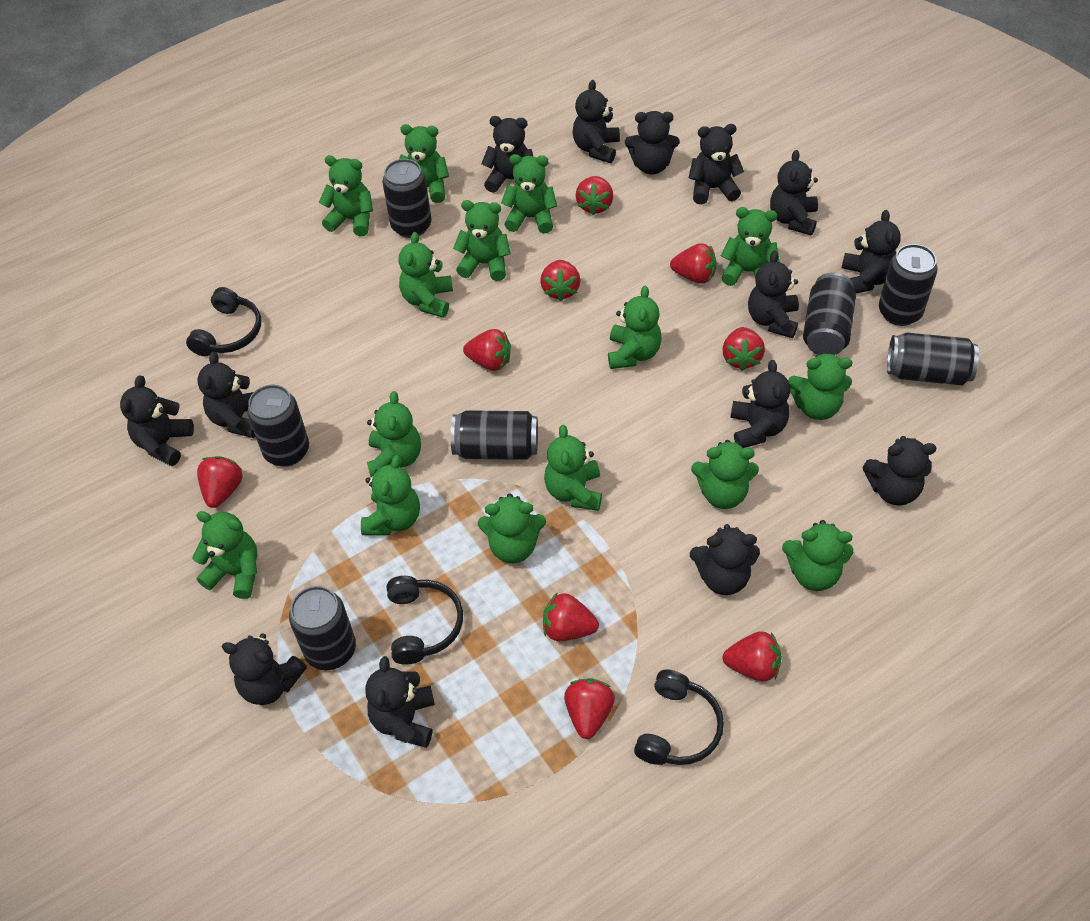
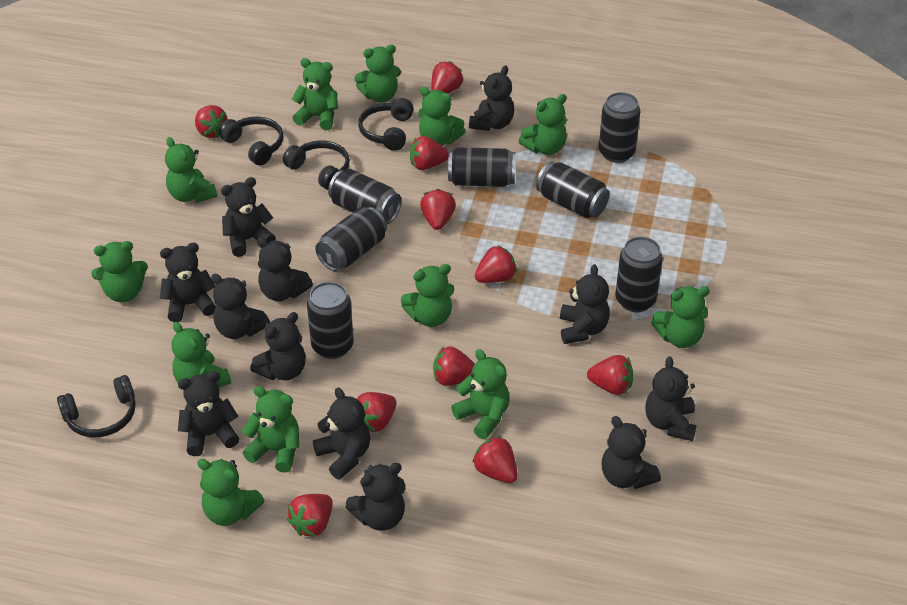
black headphones: 3 -> 4
black teddy bear: 14 -> 12
green teddy bear: 15 -> 12
red strawberry: 9 -> 10

